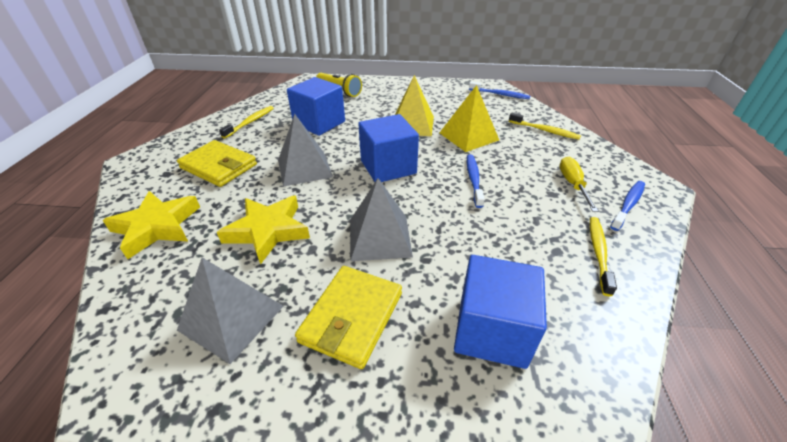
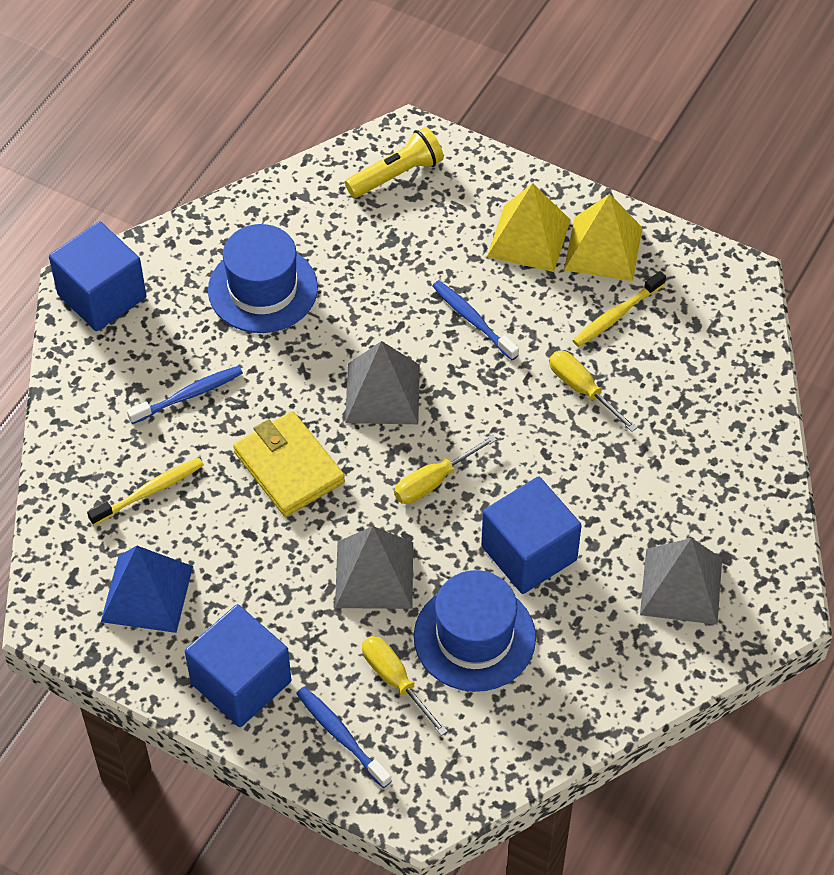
blue hat: 0 -> 2
blue pyramid: 0 -> 1
yellow screwdriver: 1 -> 3
yellow star: 2 -> 0
yellow toothbrush: 3 -> 2
yellow wallet: 2 -> 1

